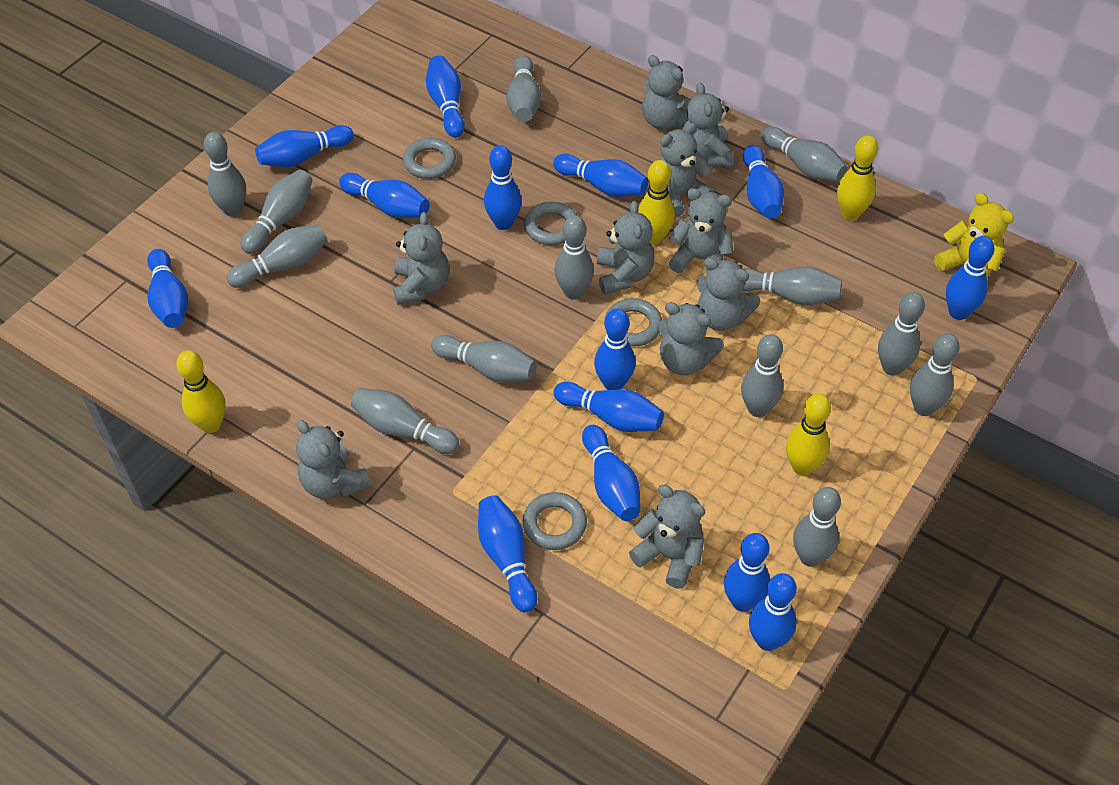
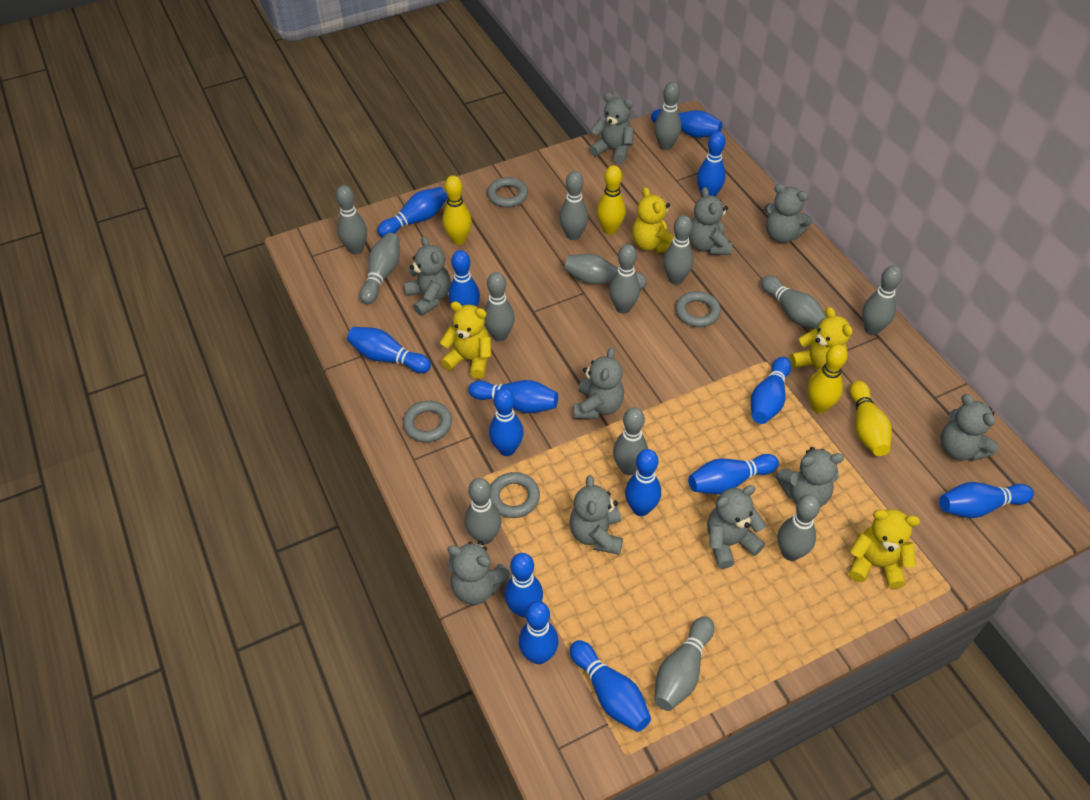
grey bowling pin: 13 -> 14
yellow teddy bear: 1 -> 4

